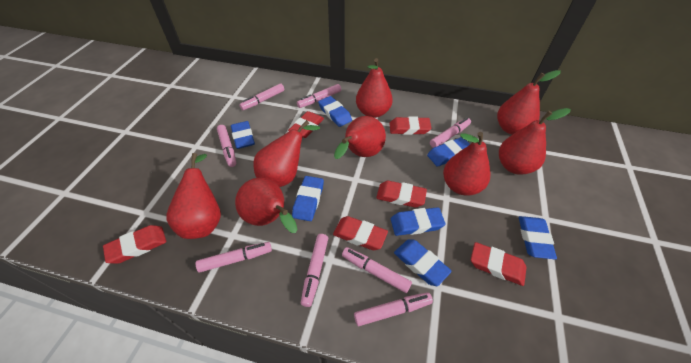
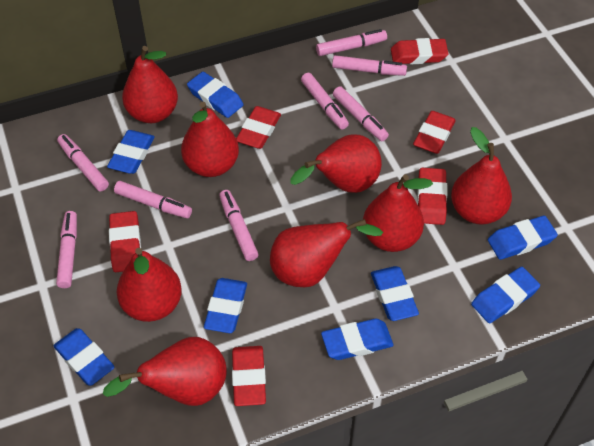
blue eraser: 7 -> 8

